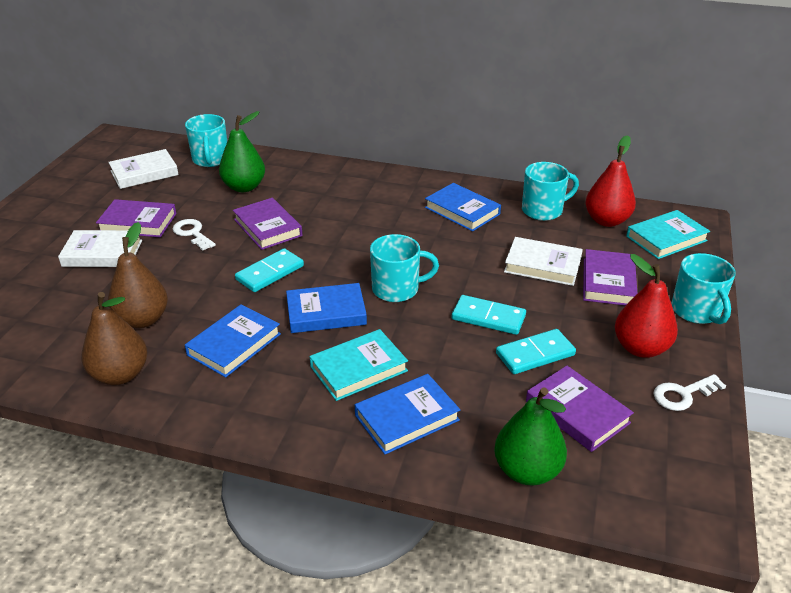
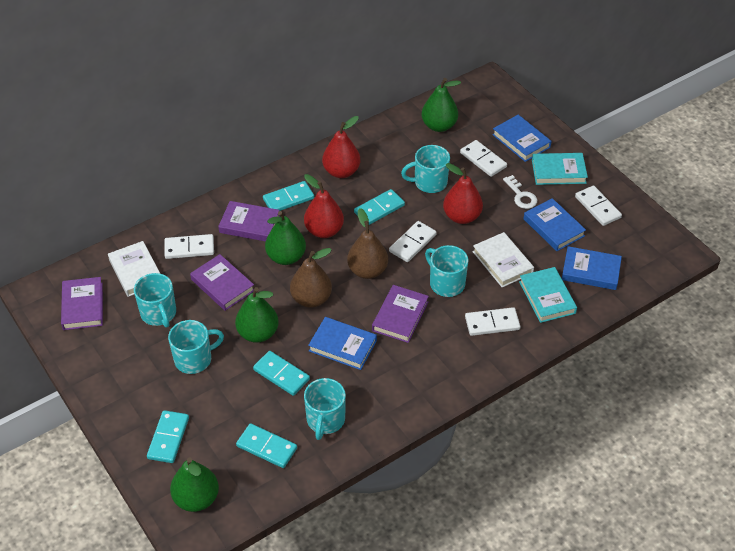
green pear: 2 -> 4
red pear: 2 -> 3
turquoise domino: 3 -> 5
turquoise mug: 4 -> 5
white book: 3 -> 2
white domino: 0 -> 5
white key: 2 -> 1

